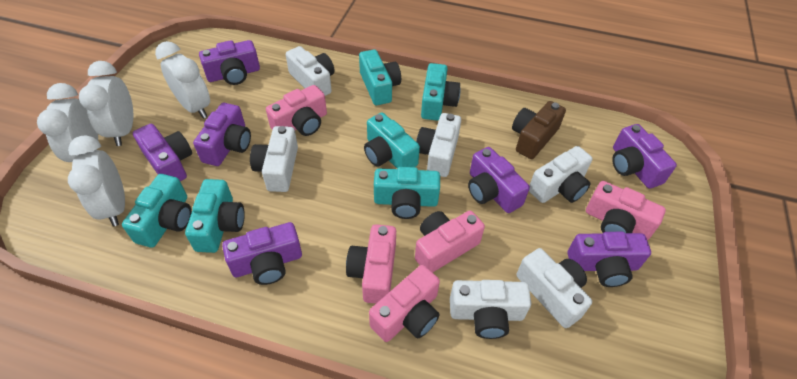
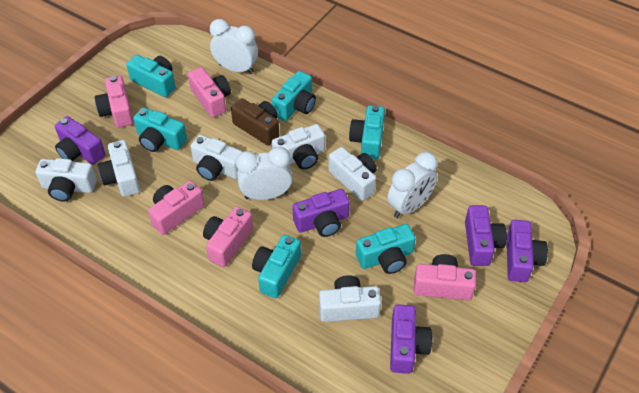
purple camera: 7 -> 5
white clock: 4 -> 3

